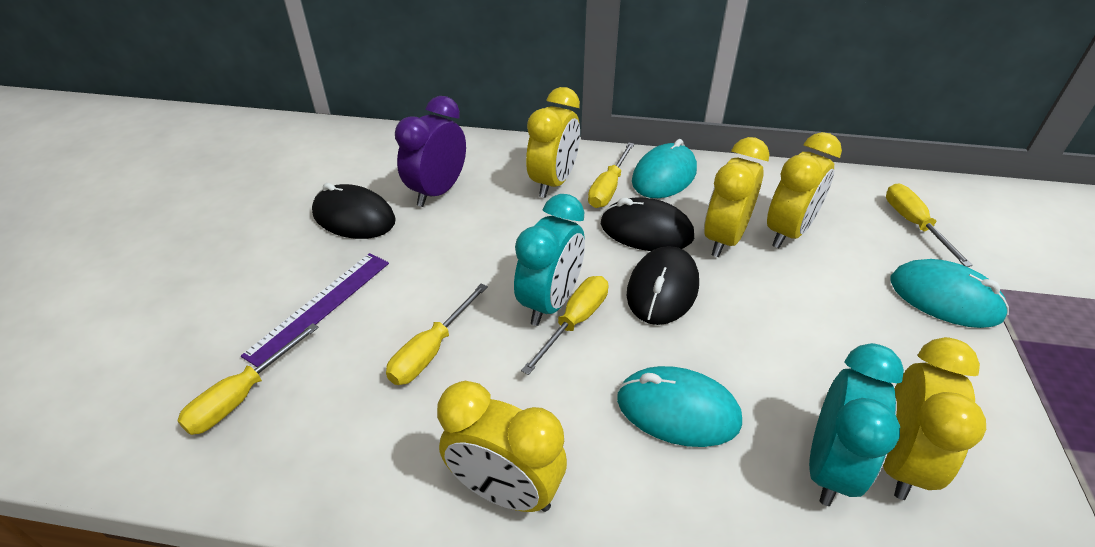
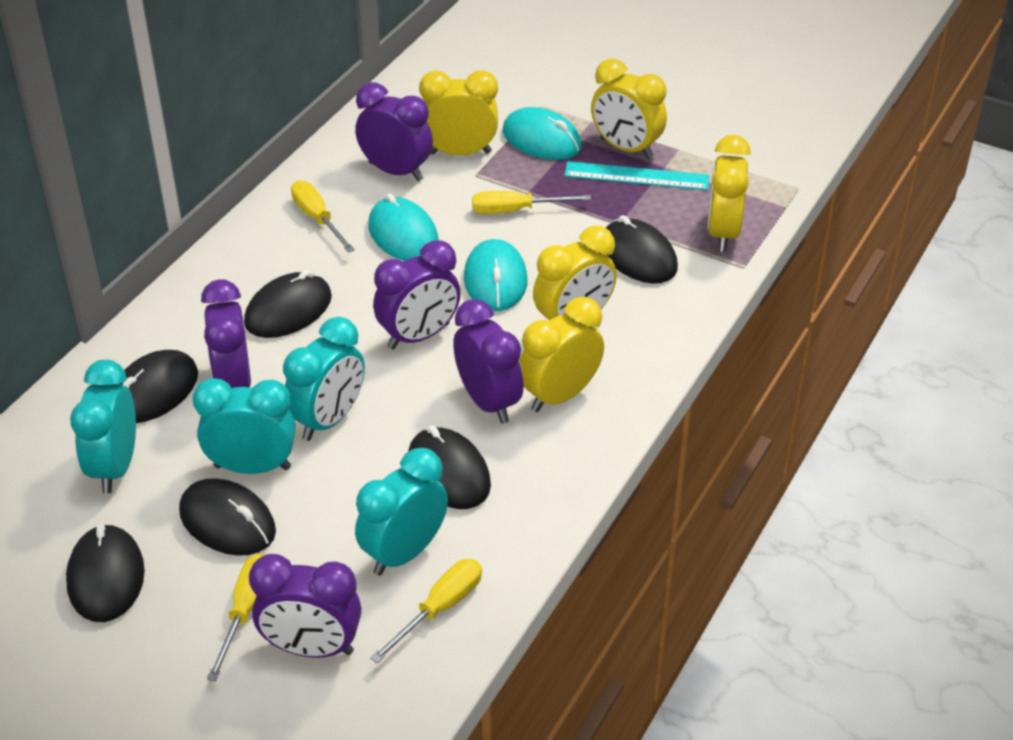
black mouse: 3 -> 6
purple clock: 1 -> 5
purple ruler: 1 -> 0
turquoise clock: 2 -> 4
turquoise ruler: 0 -> 1
yellow screwdriver: 5 -> 4

